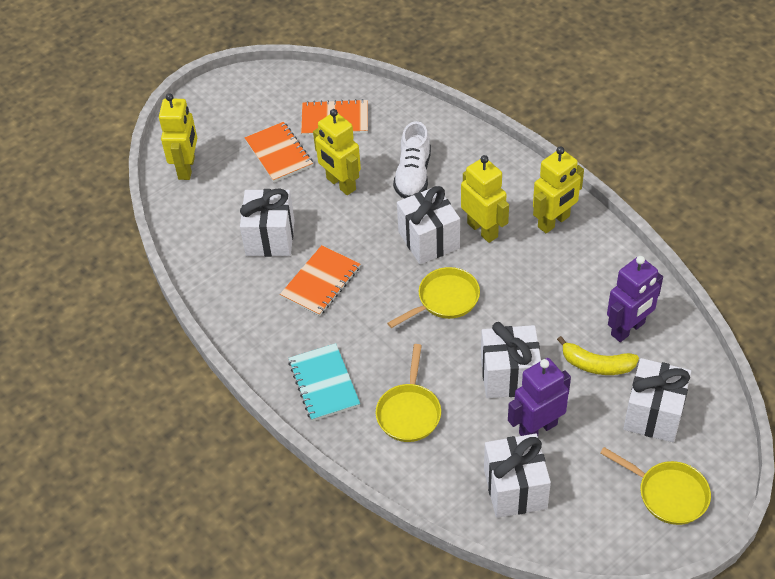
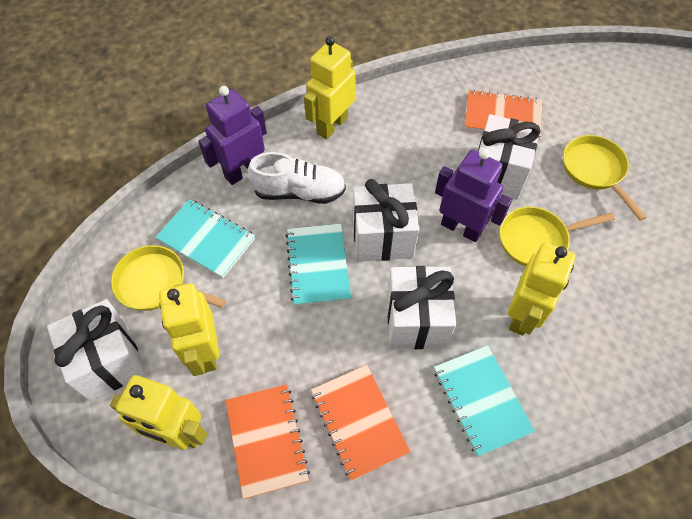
turquoise notebook: 1 -> 3
white gift: 5 -> 4
yellow banana: 1 -> 0

